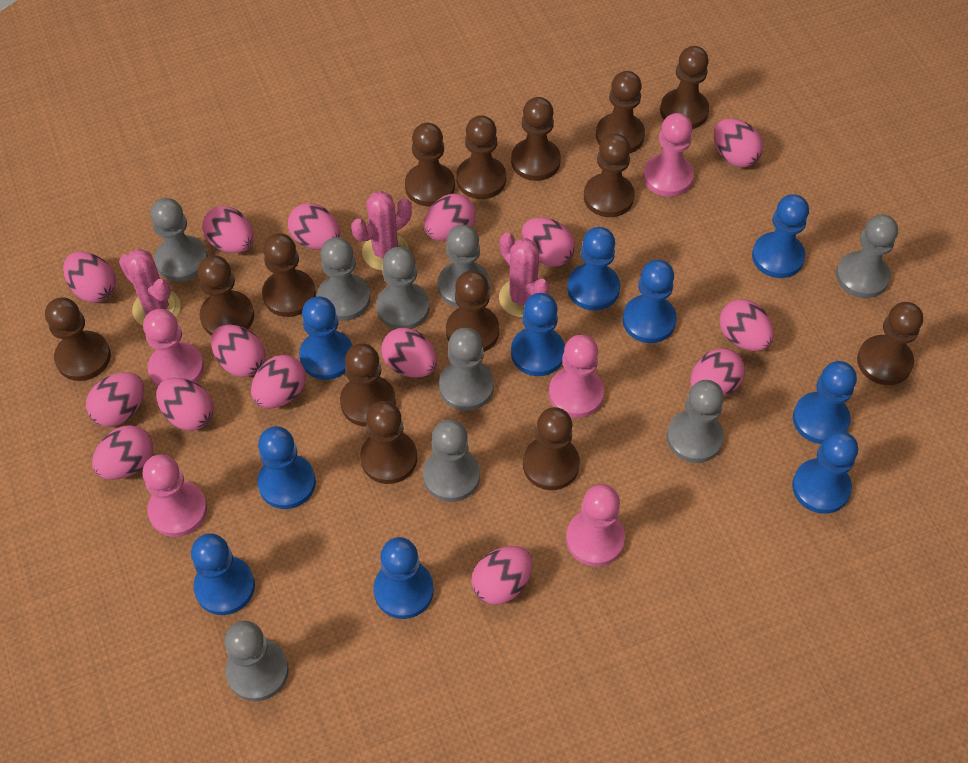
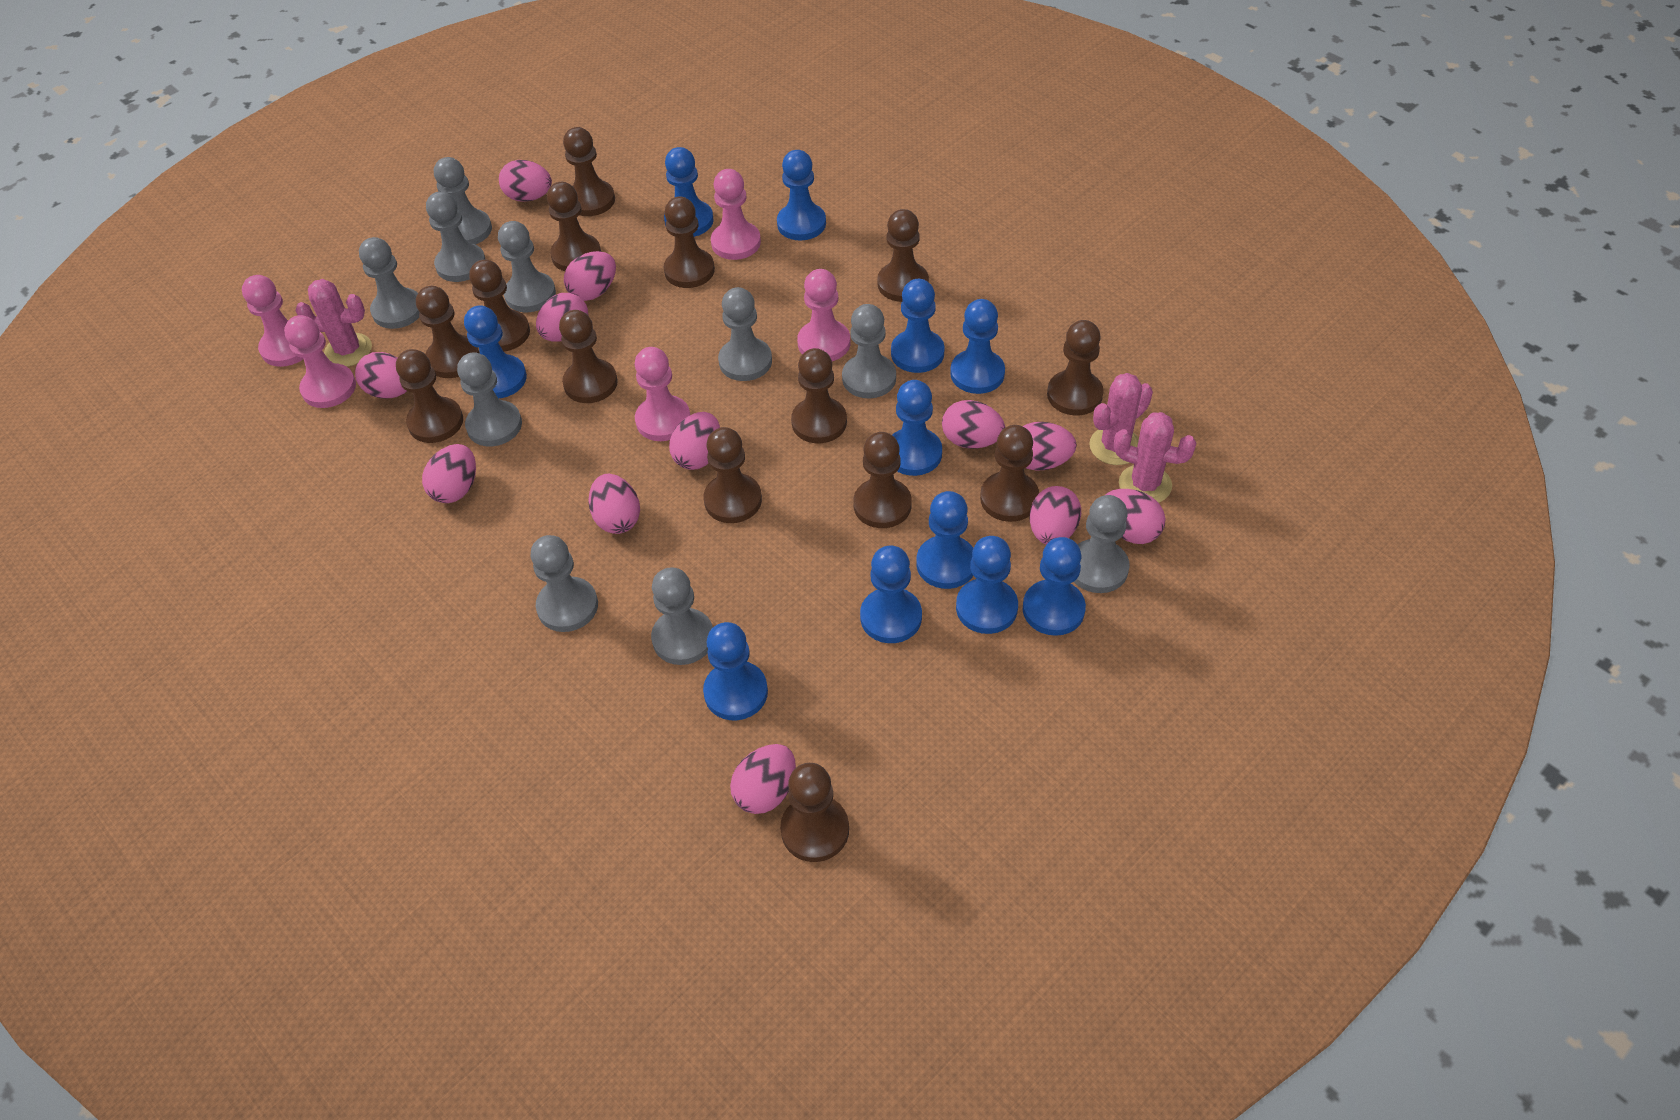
blue pawn: 10 -> 11
grey pawn: 9 -> 10
pink egg: 15 -> 12

